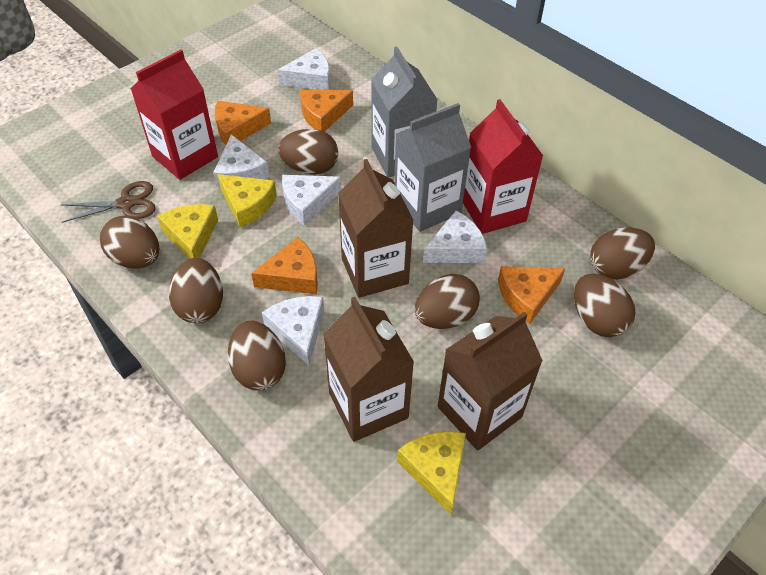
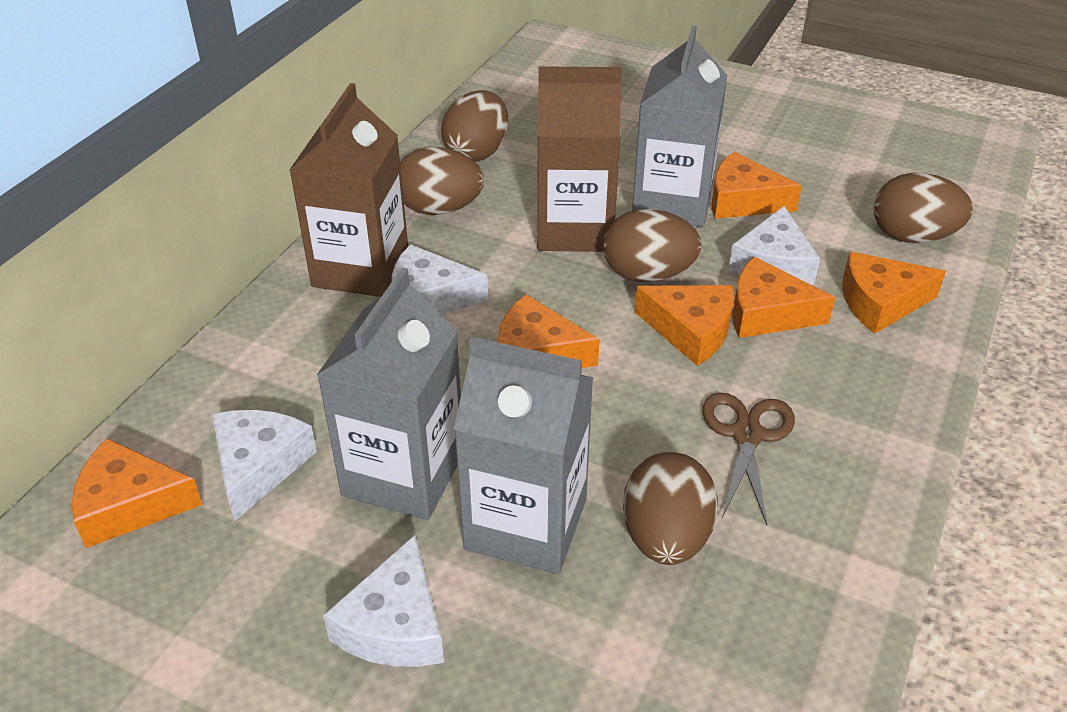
brown carton: 3 -> 2
brown egg: 7 -> 5
grey carton: 2 -> 3
orange cheese: 4 -> 6
red carton: 2 -> 0
white cheese: 5 -> 4
yellow cheese: 3 -> 0

